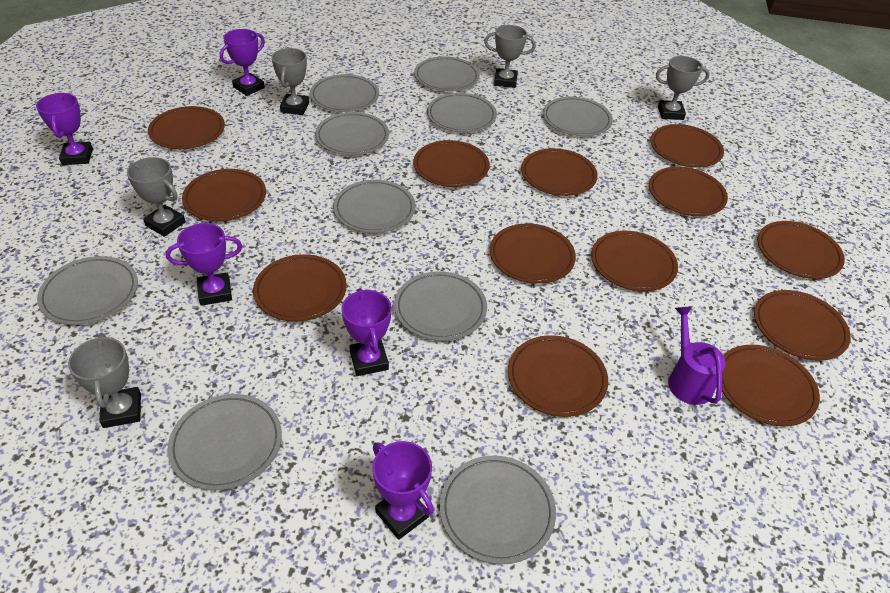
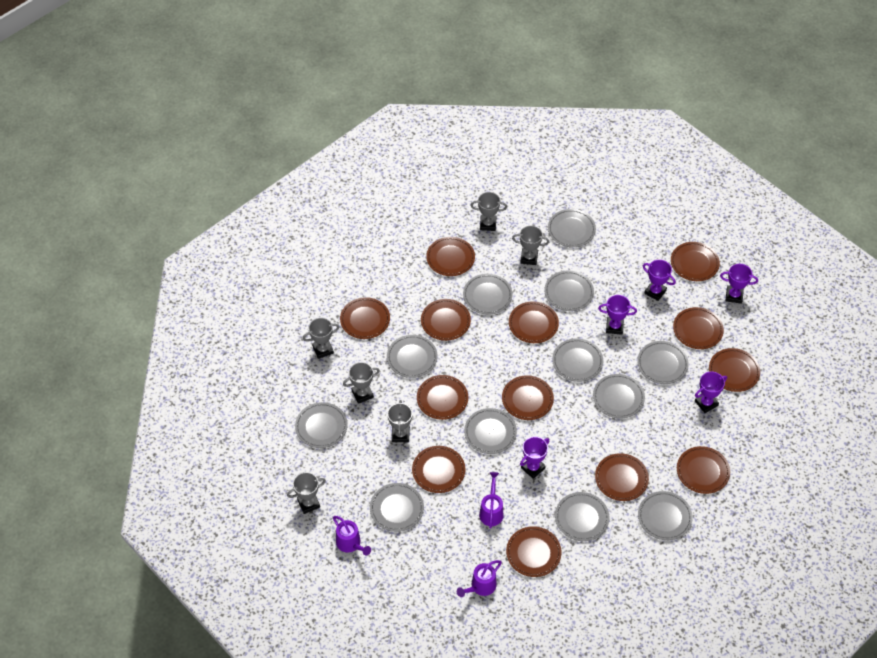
grey plate: 10 -> 12
grey trophy: 5 -> 6
purple watering can: 1 -> 3

